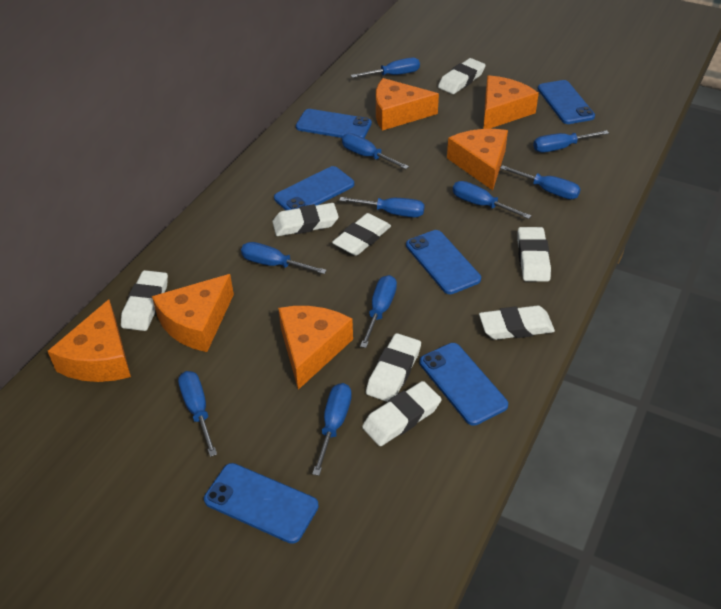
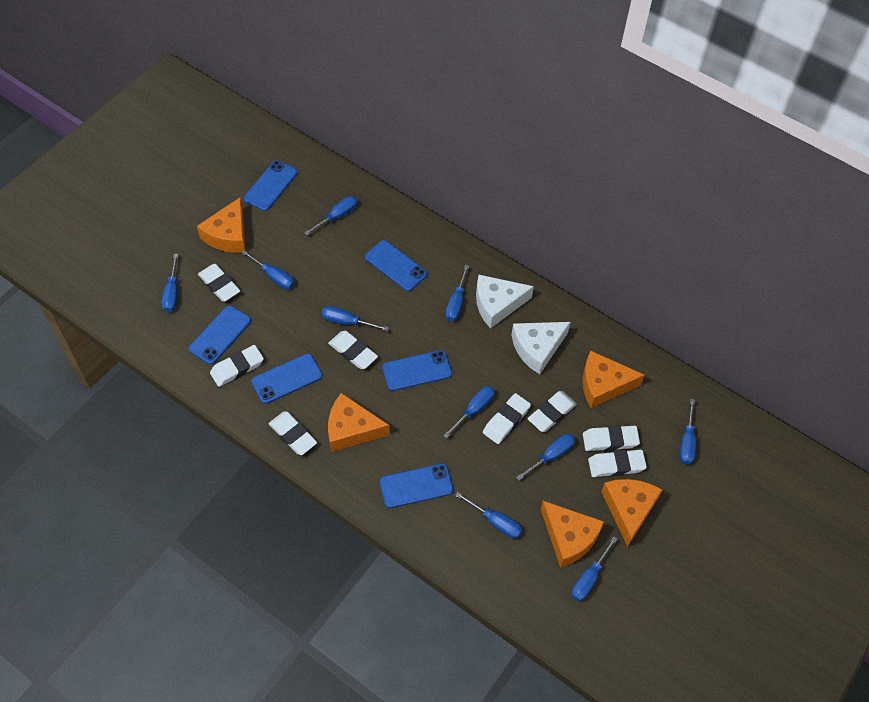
orange cheese: 6 -> 5
white cheese: 0 -> 2

